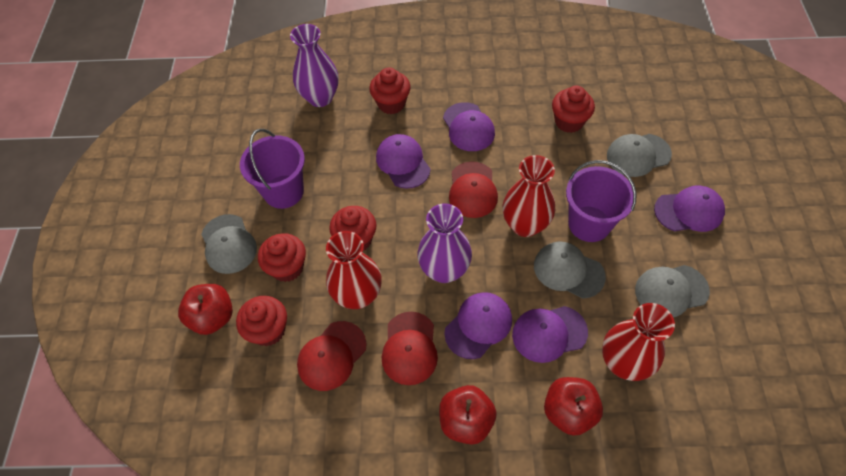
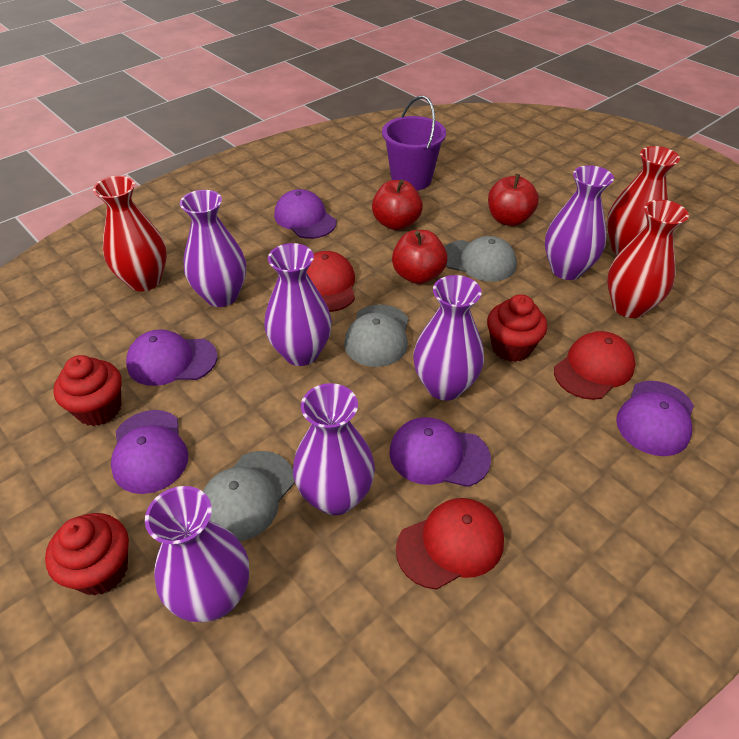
grey cap: 4 -> 3
purple bucket: 2 -> 1
purple vase: 2 -> 6
red cupcake: 5 -> 3

